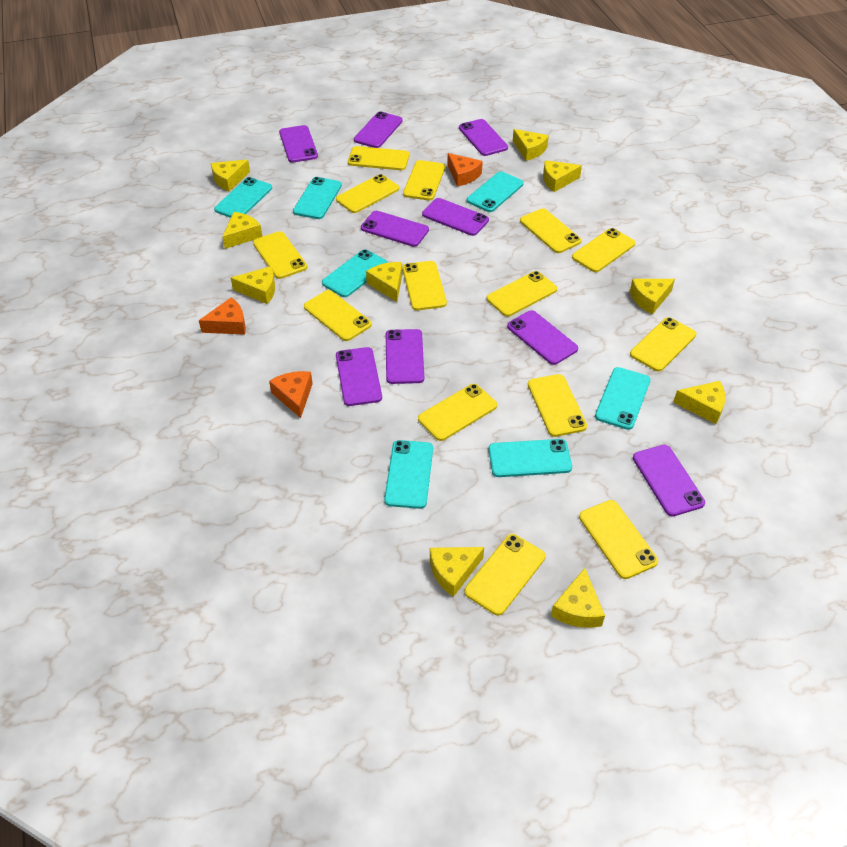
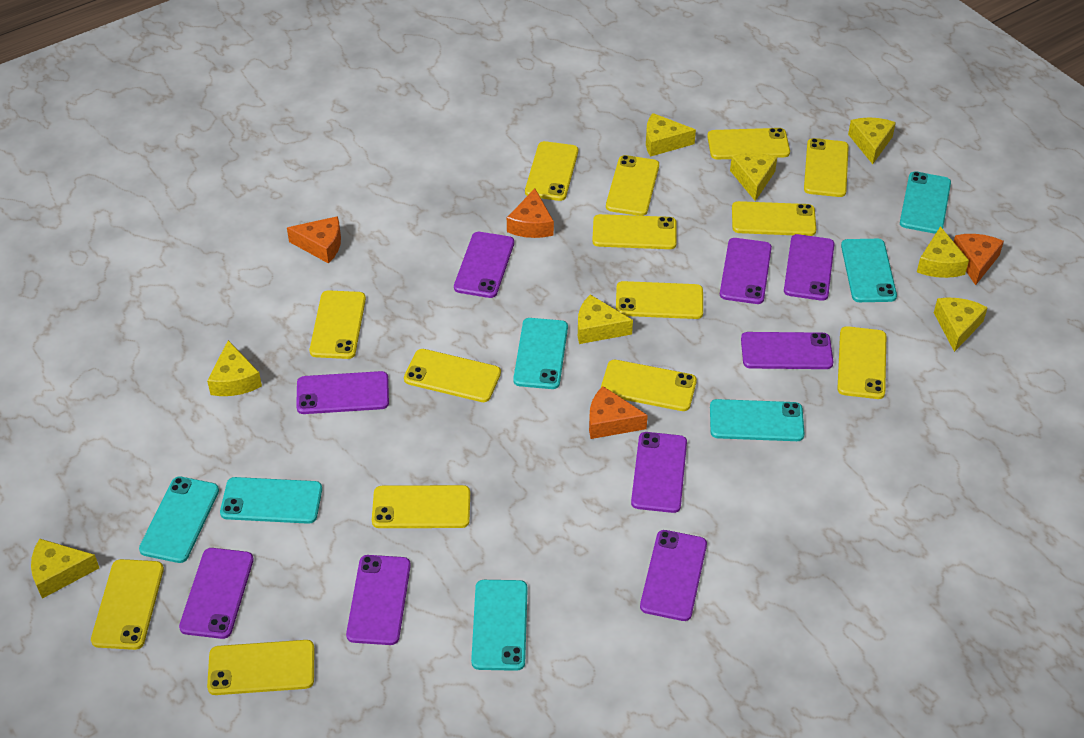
orange cheese: 3 -> 4
yellow cheese: 10 -> 8

